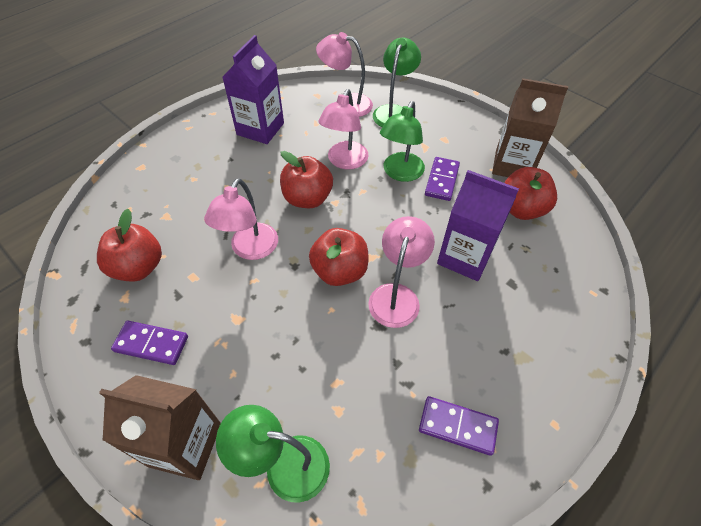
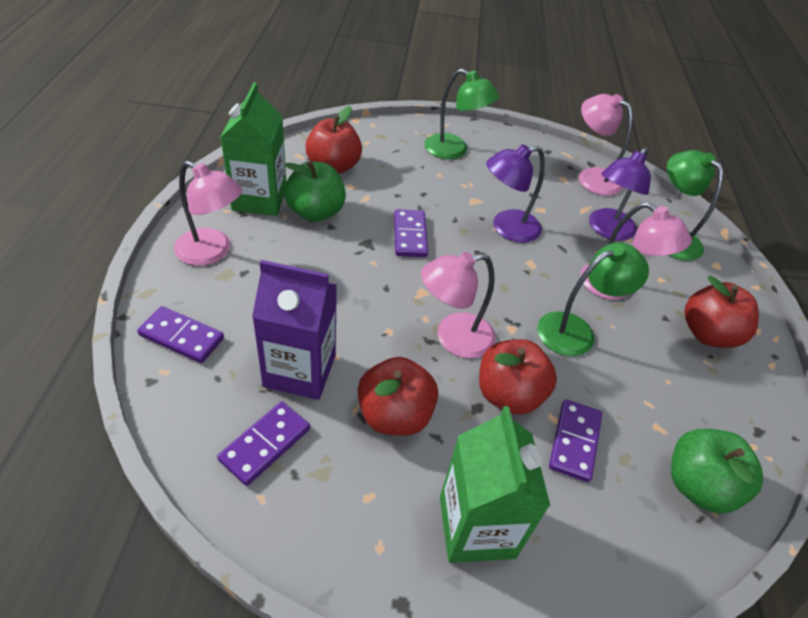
brown carton: 2 -> 0
green apple: 0 -> 2
green carton: 0 -> 2
purple carton: 2 -> 1
purple domino: 3 -> 4
purple lamp: 0 -> 2

